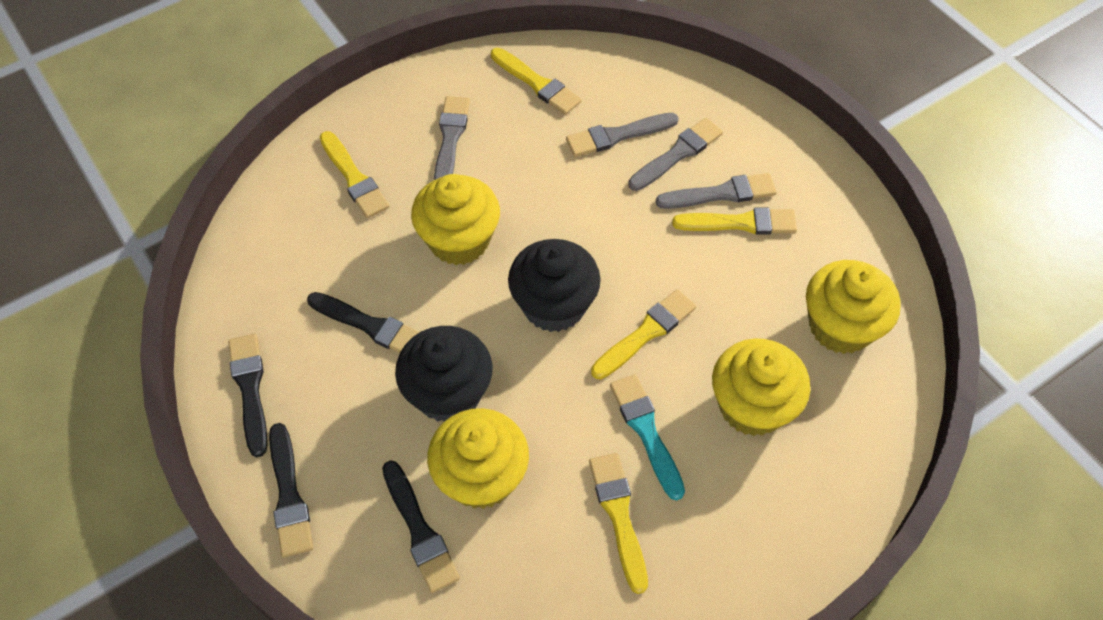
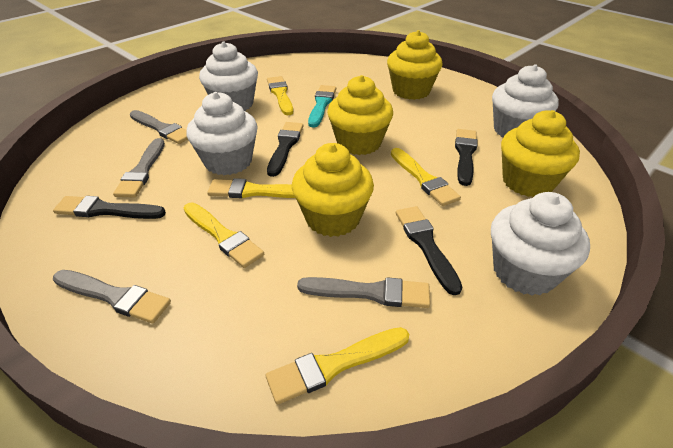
black cupcake: 2 -> 0
white cupcake: 0 -> 4

